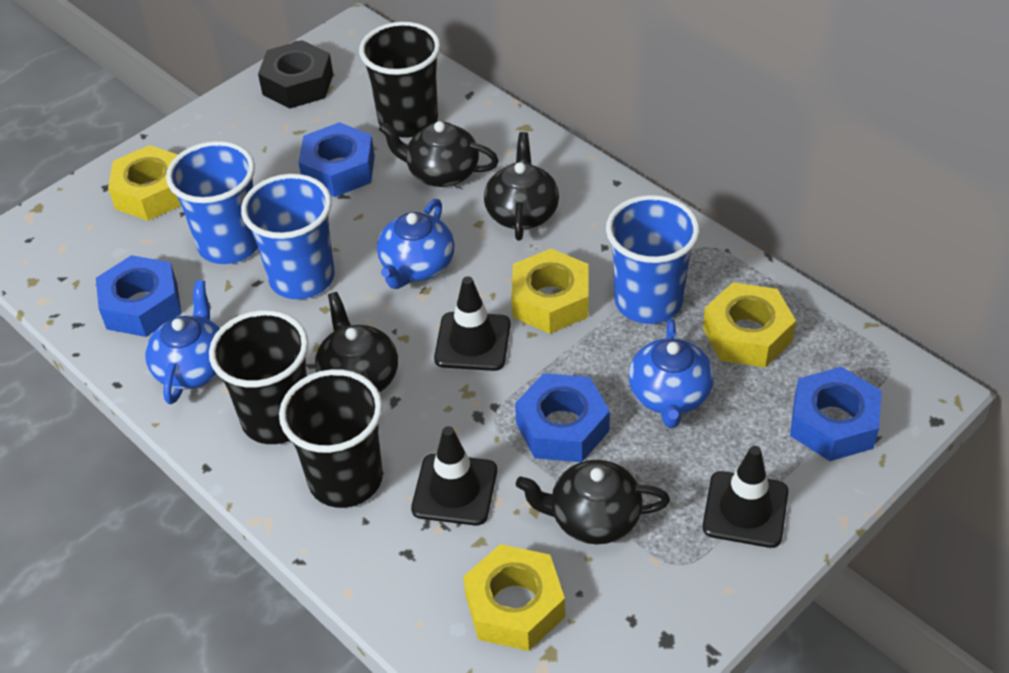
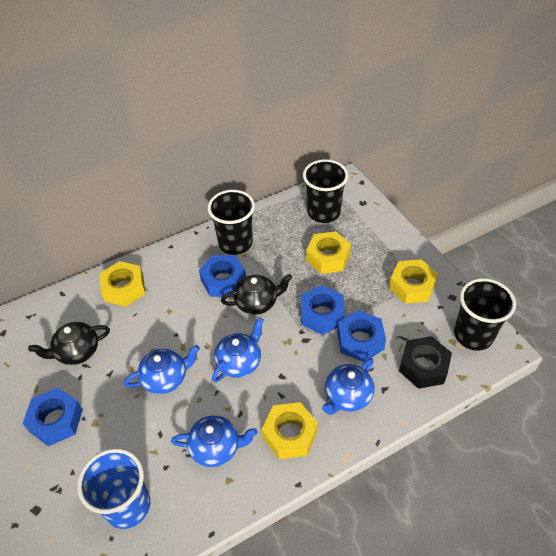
black teapot: 4 -> 2
black traffic cone: 3 -> 0
blue cup: 3 -> 1
blue teapot: 3 -> 4

